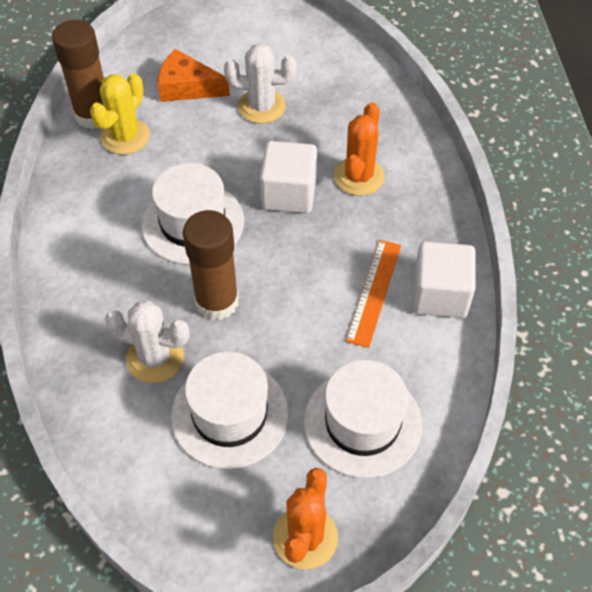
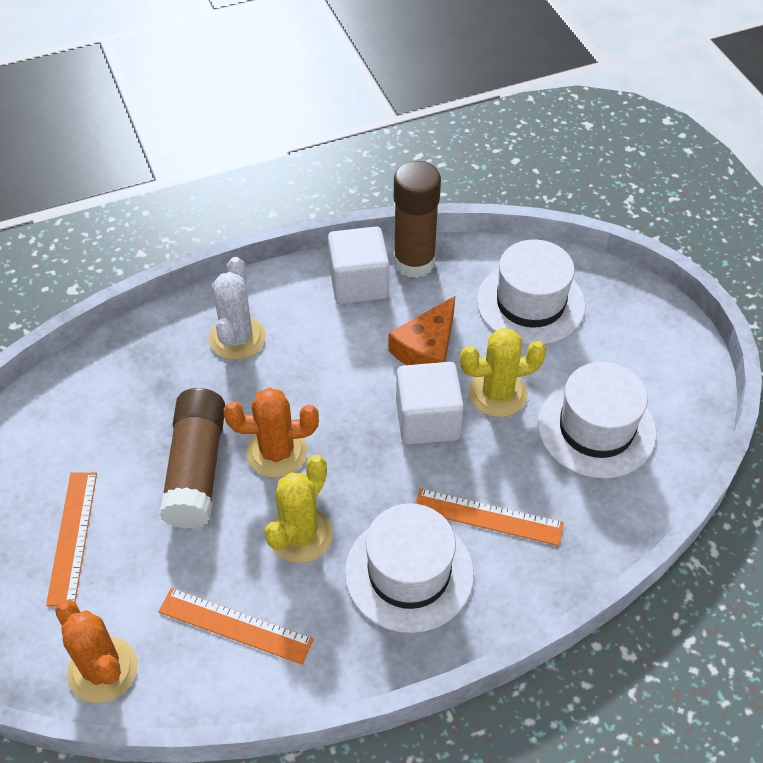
orange ruler: 1 -> 3
white cactus: 2 -> 1
yellow cactus: 1 -> 2

